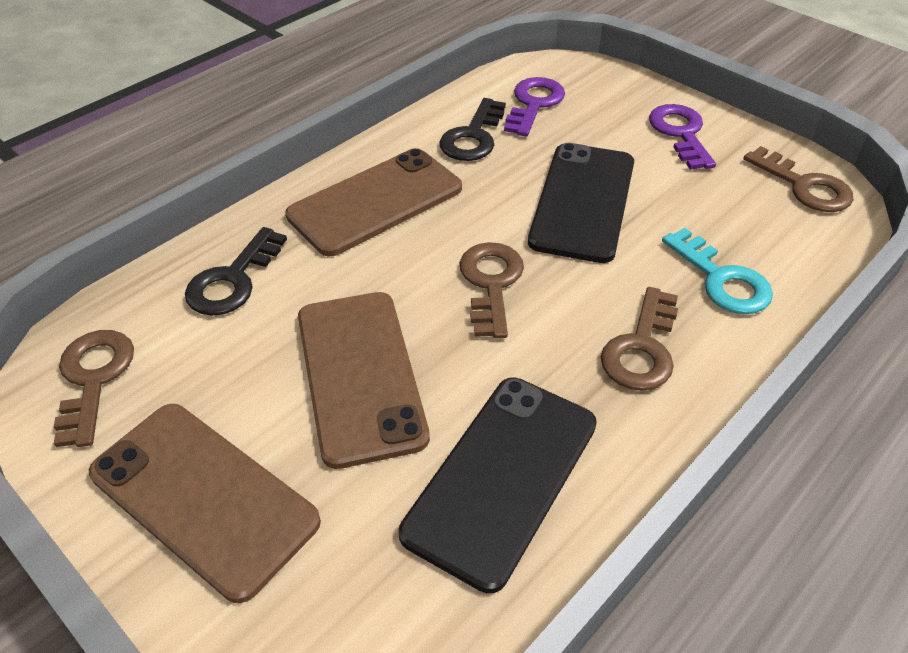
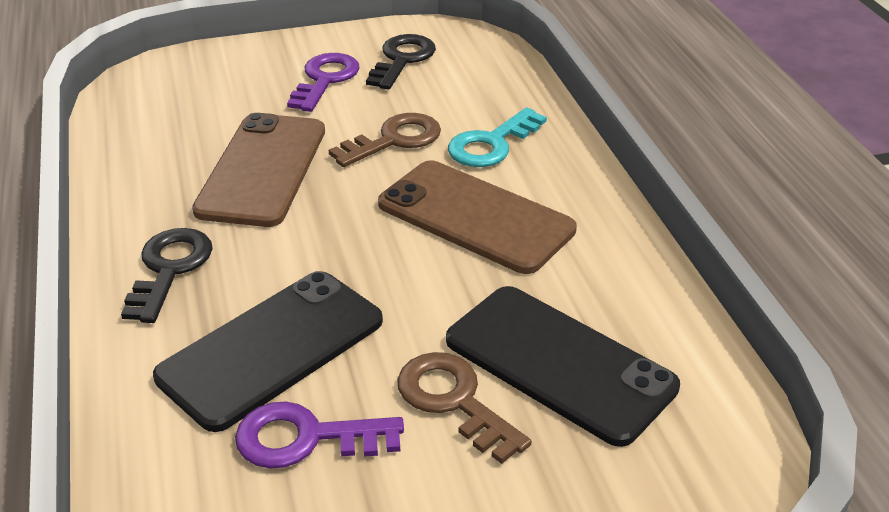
brown key: 4 -> 2
brown phone: 3 -> 2

